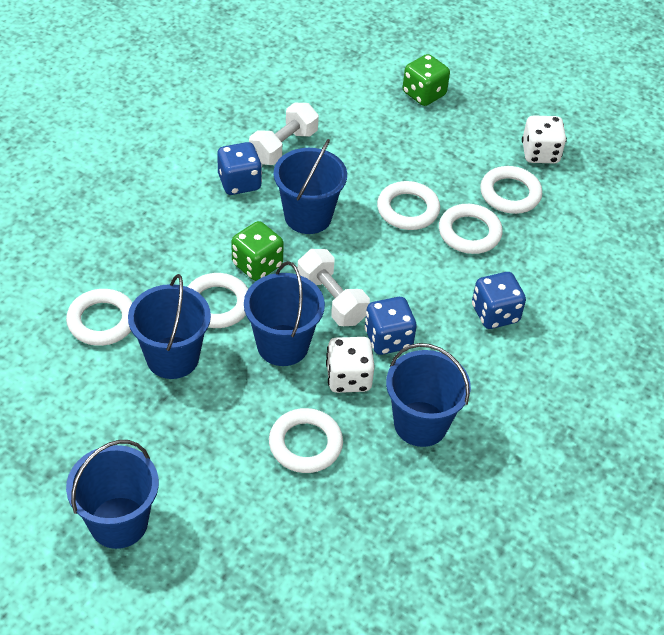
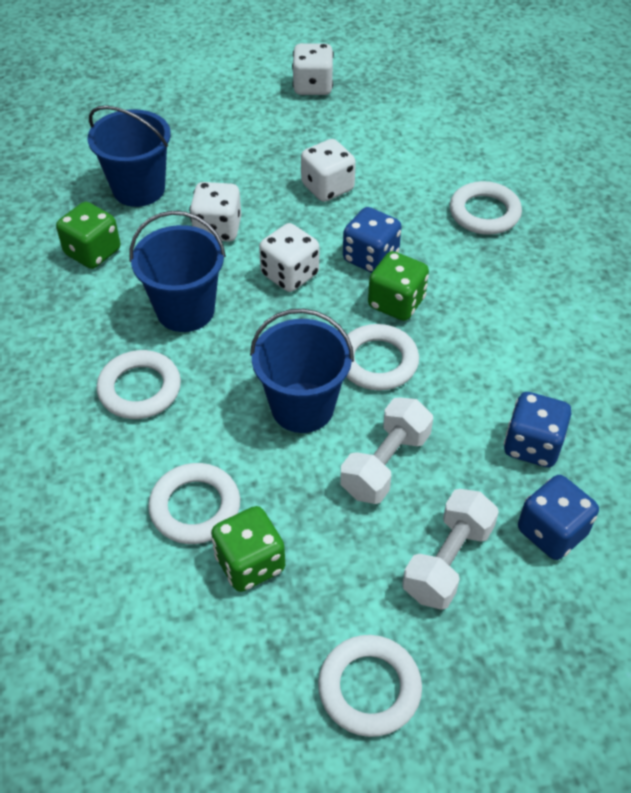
blue bucket: 5 -> 3
green dice: 2 -> 3
white dice: 2 -> 4
white ring: 6 -> 5

